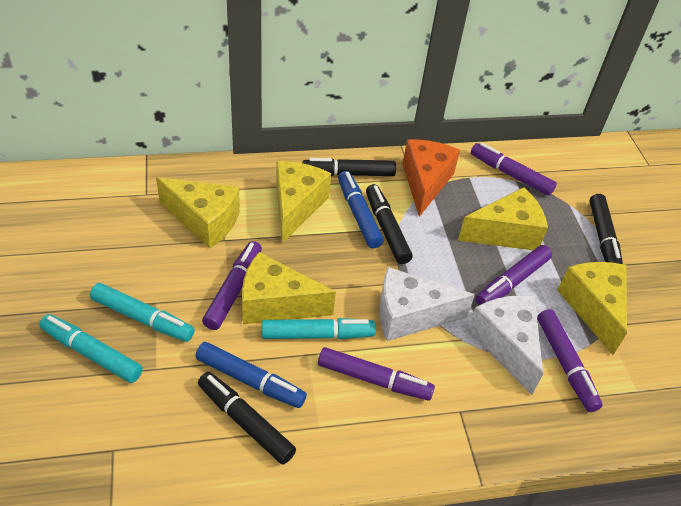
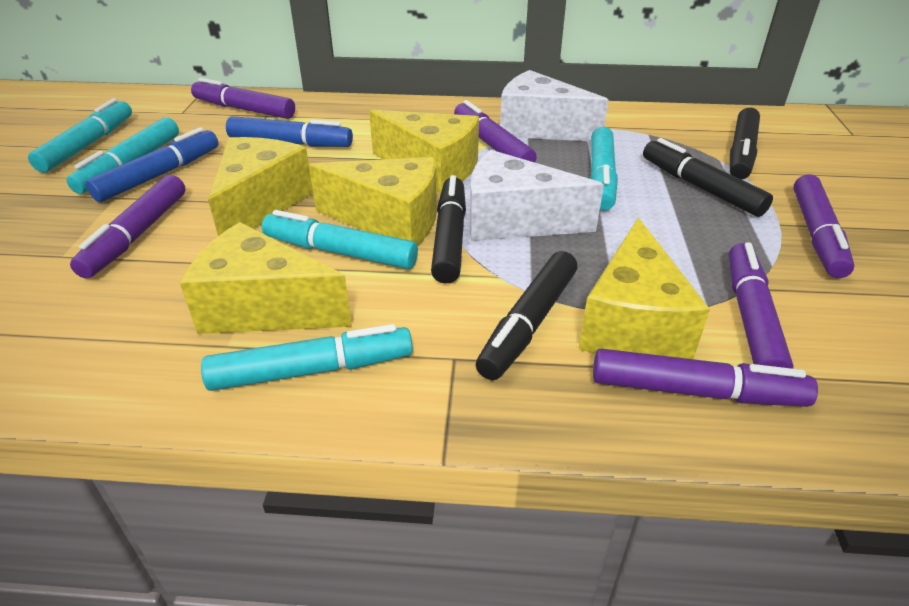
orange cheese: 1 -> 0
purple marker: 5 -> 6
turquoise marker: 3 -> 5

